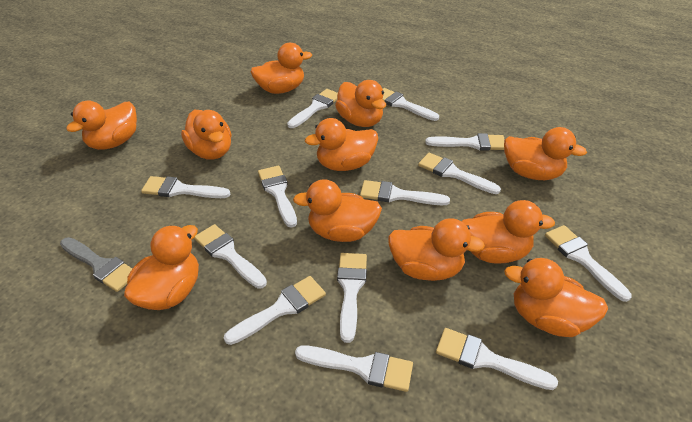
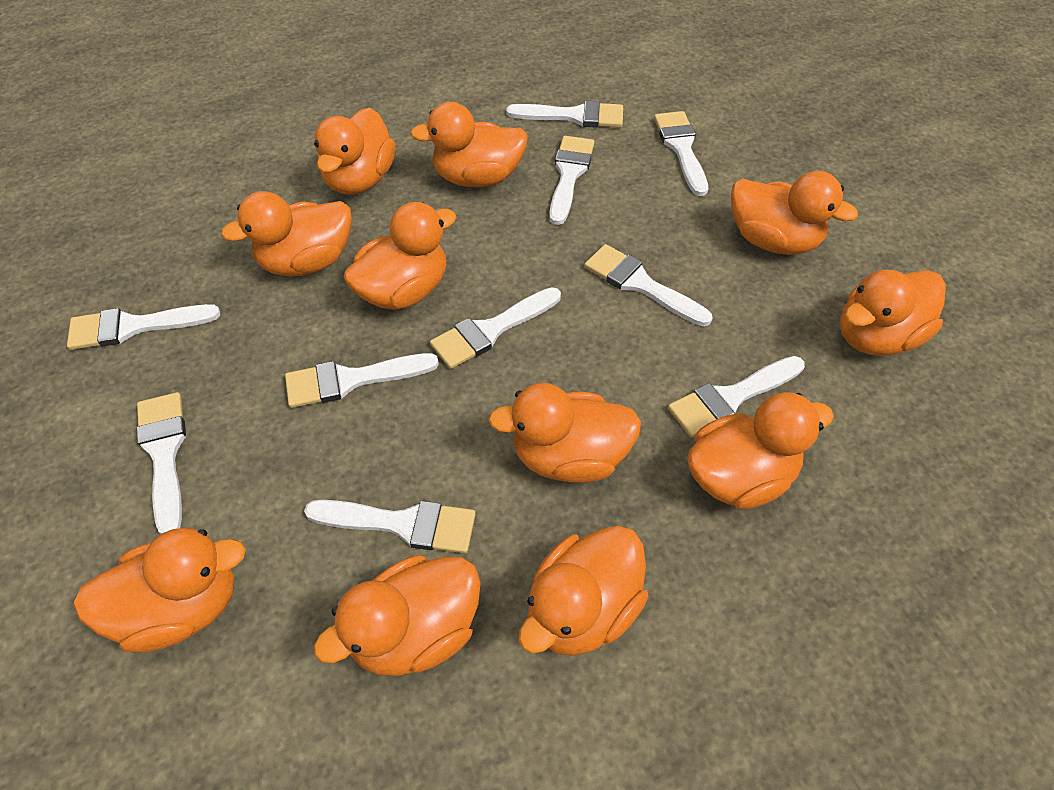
grey brush: 1 -> 0
white brush: 13 -> 10

